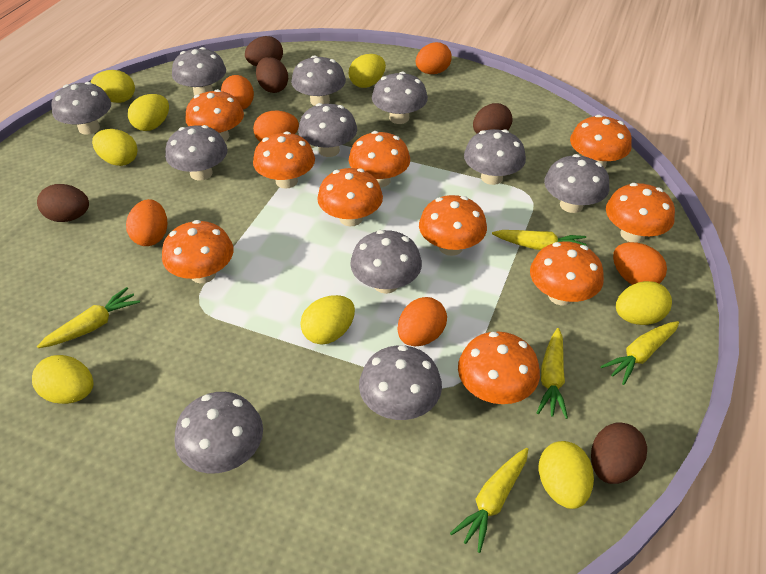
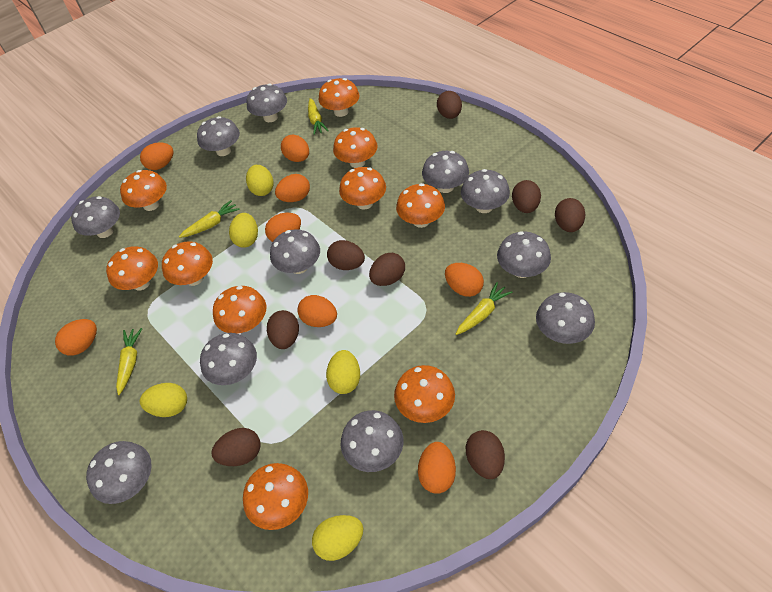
brown egg: 5 -> 8
orange egg: 6 -> 8
yellow carrot: 5 -> 4
yellow egg: 8 -> 5

